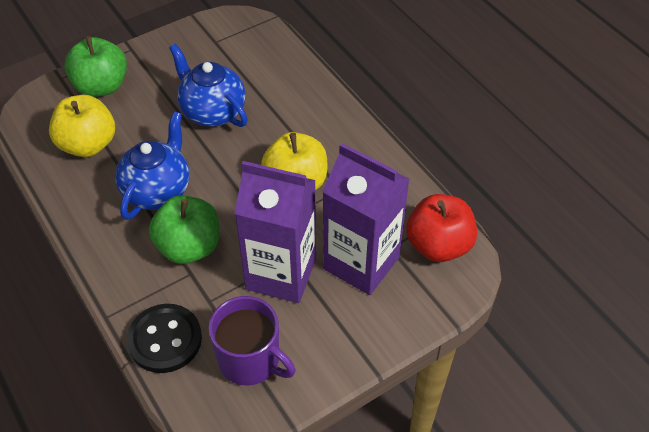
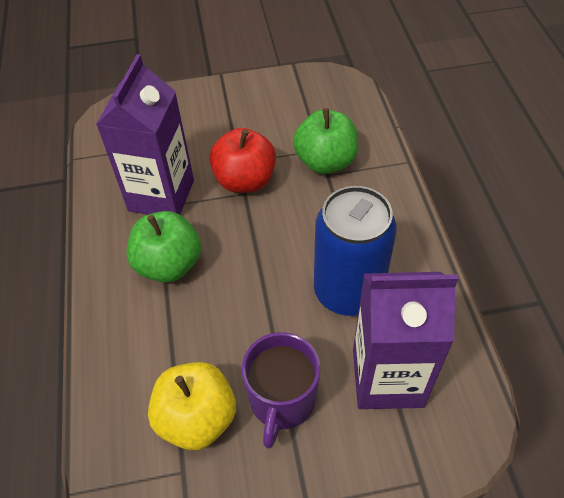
black button: 1 -> 0
blue can: 0 -> 1
blue teapot: 2 -> 0
yellow apple: 2 -> 1

